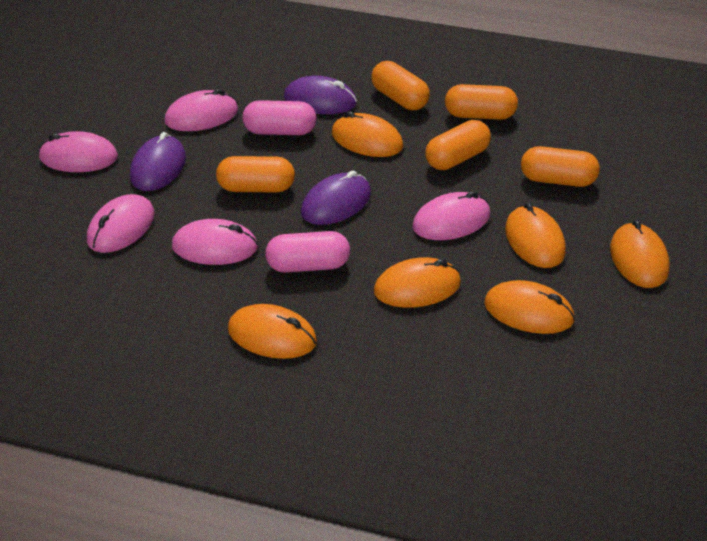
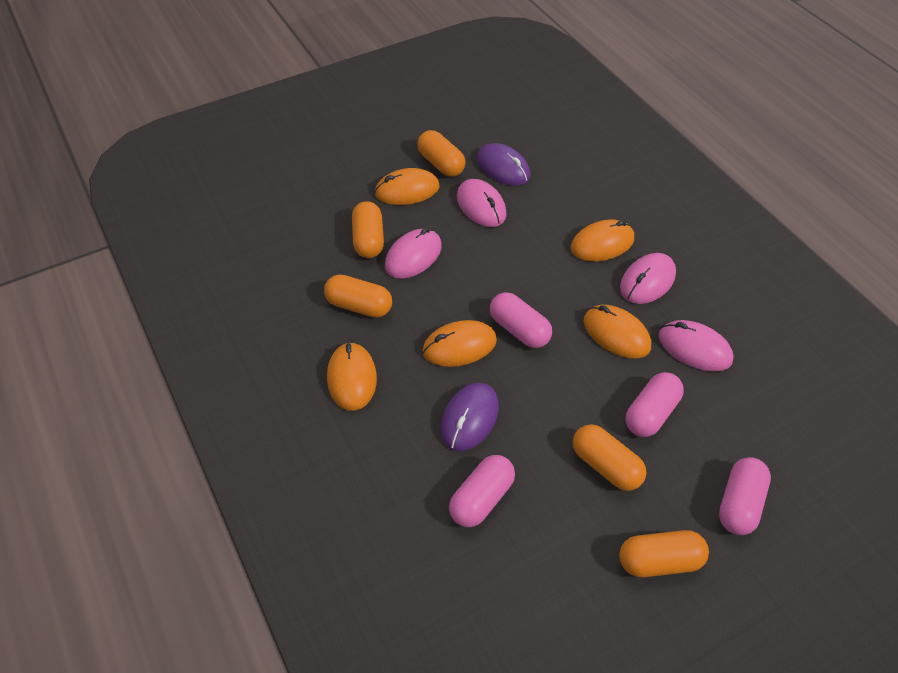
orange mouse: 6 -> 5
pink capsule: 2 -> 4
pink mouse: 5 -> 4
purple mouse: 3 -> 2

